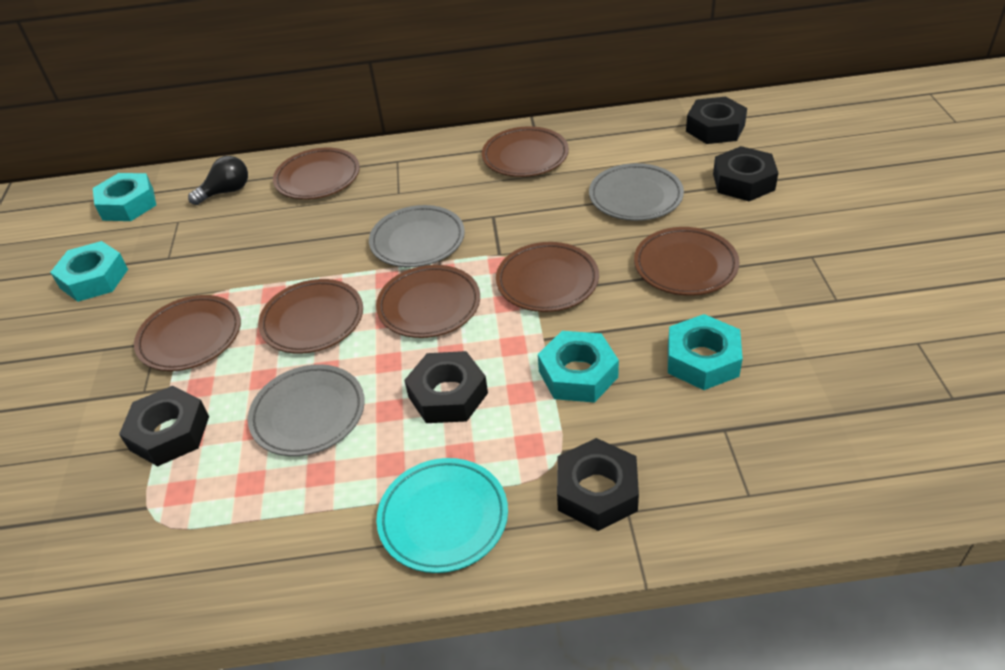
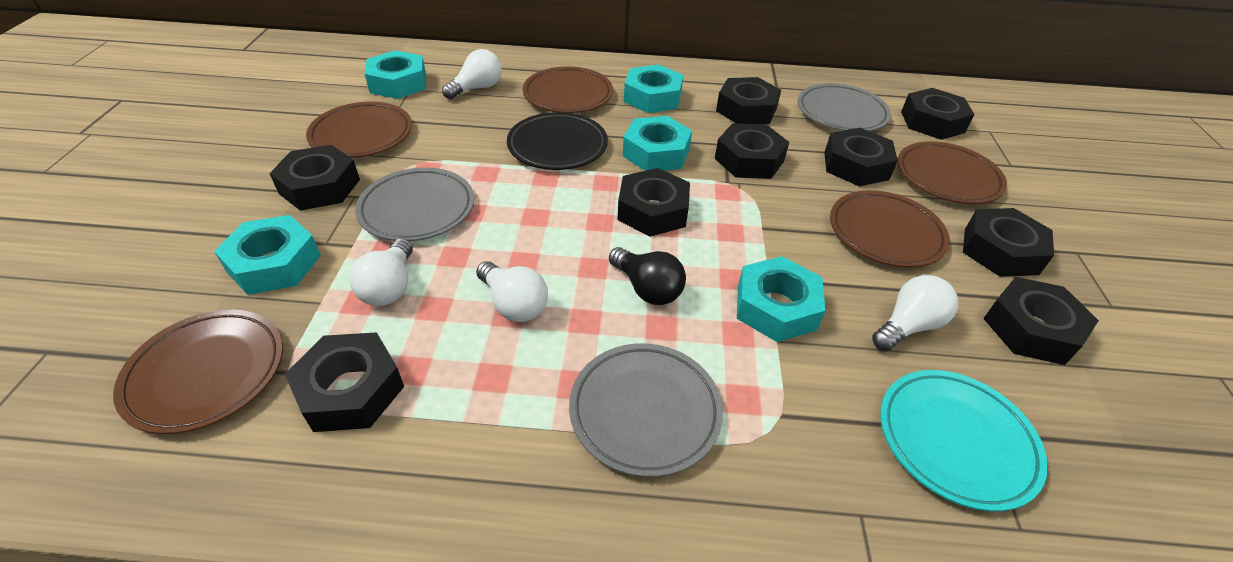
black nut: 5 -> 9
black plate: 0 -> 1
brown plate: 7 -> 5
turquoise nut: 4 -> 5
white light bulb: 0 -> 4

